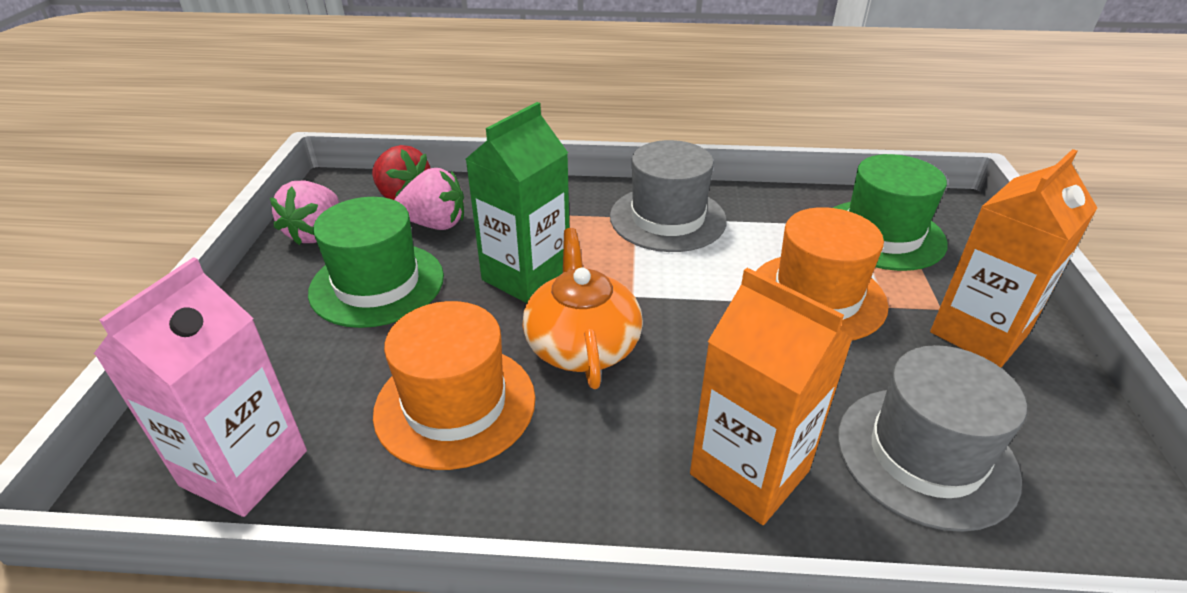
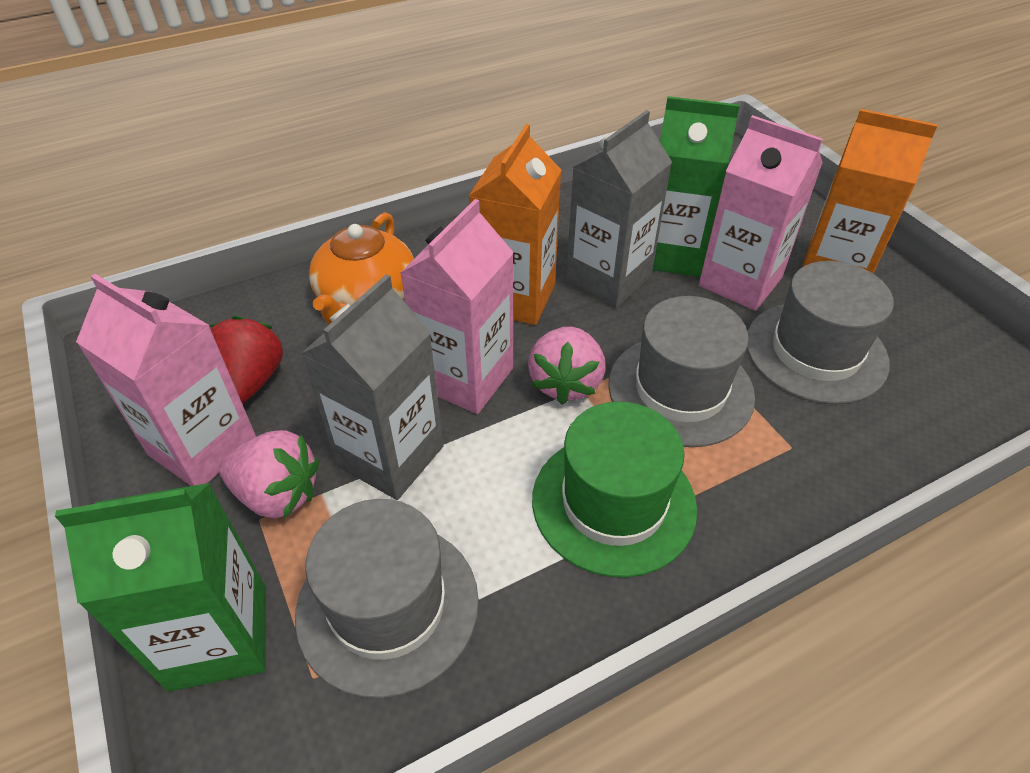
green carton: 1 -> 2
green hat: 2 -> 1
grey carton: 0 -> 2
grey hat: 2 -> 3
orange hat: 2 -> 0
pink carton: 1 -> 3

